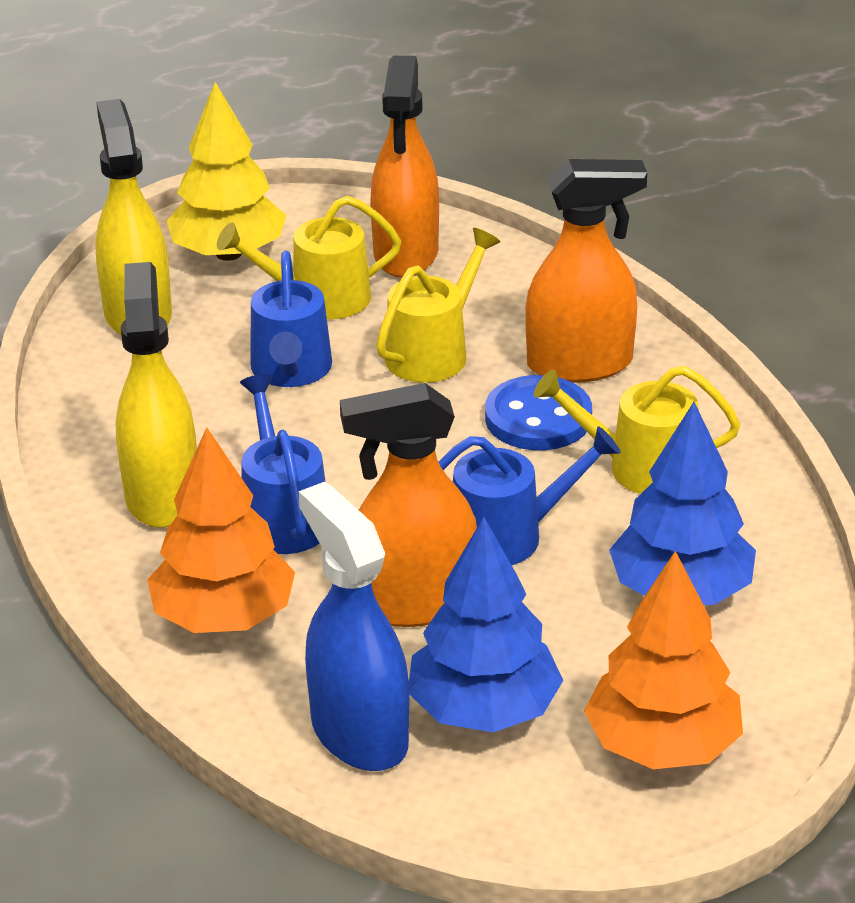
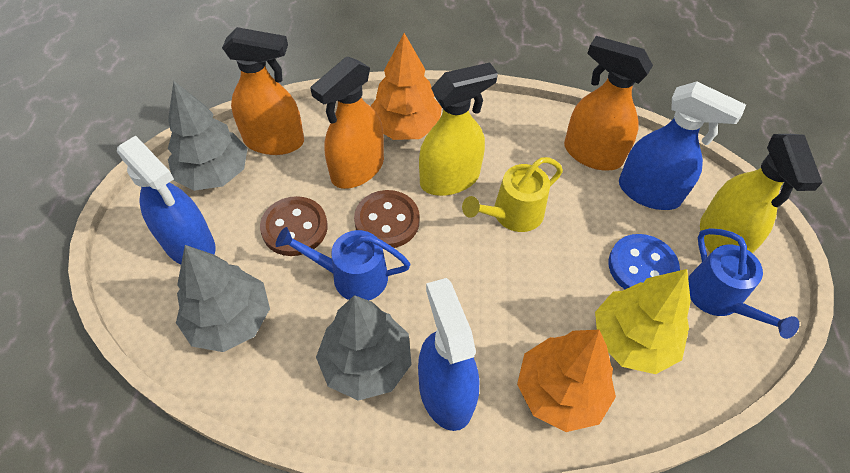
blue spray bottle: 1 -> 3
blue tree: 2 -> 0
blue watering can: 3 -> 2
brown button: 0 -> 2
grey tree: 0 -> 3
yellow watering can: 3 -> 1

